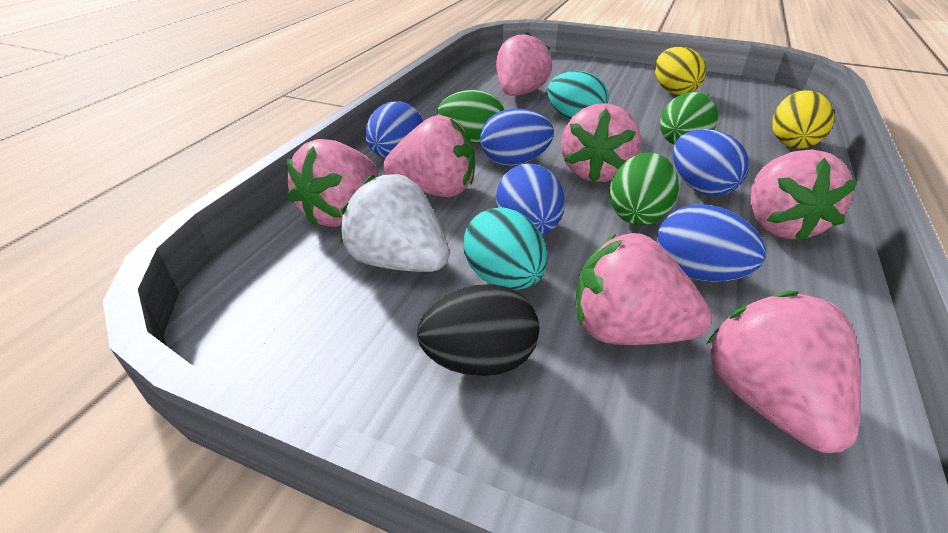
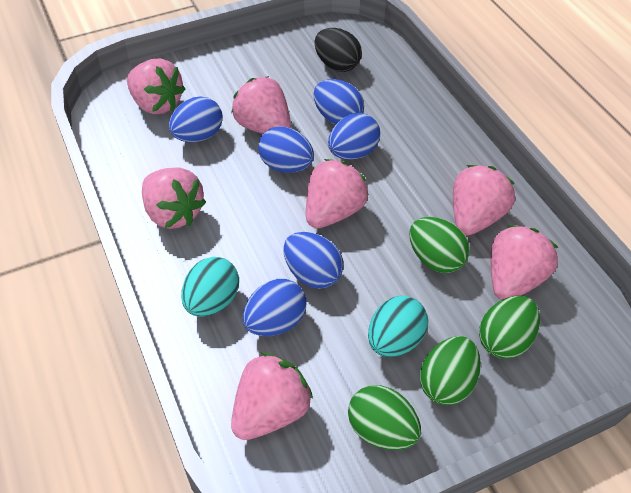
blue egg: 5 -> 6
green egg: 3 -> 4
white strawberry: 1 -> 0
yellow egg: 2 -> 0

